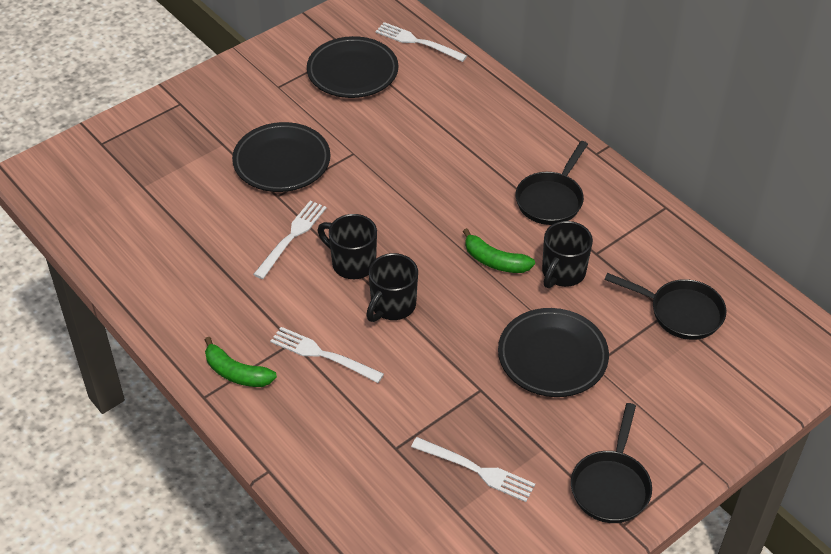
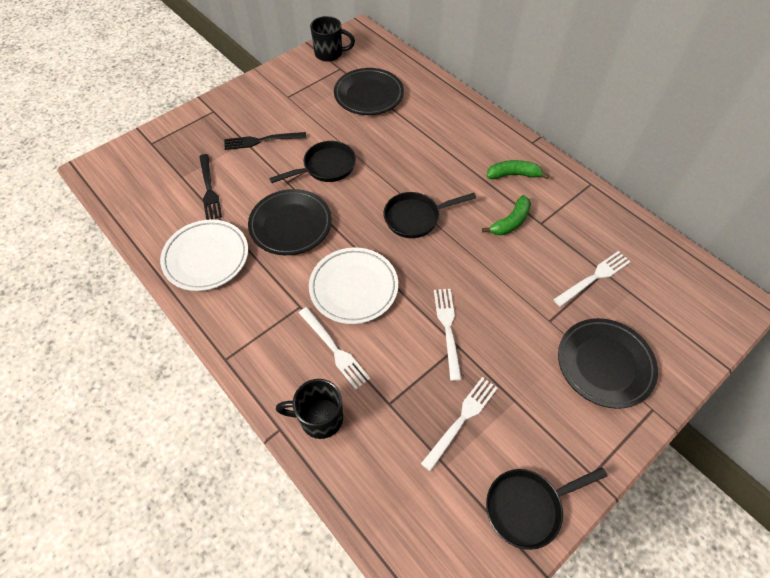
black fork: 0 -> 2
black mug: 3 -> 2
white plate: 0 -> 2

